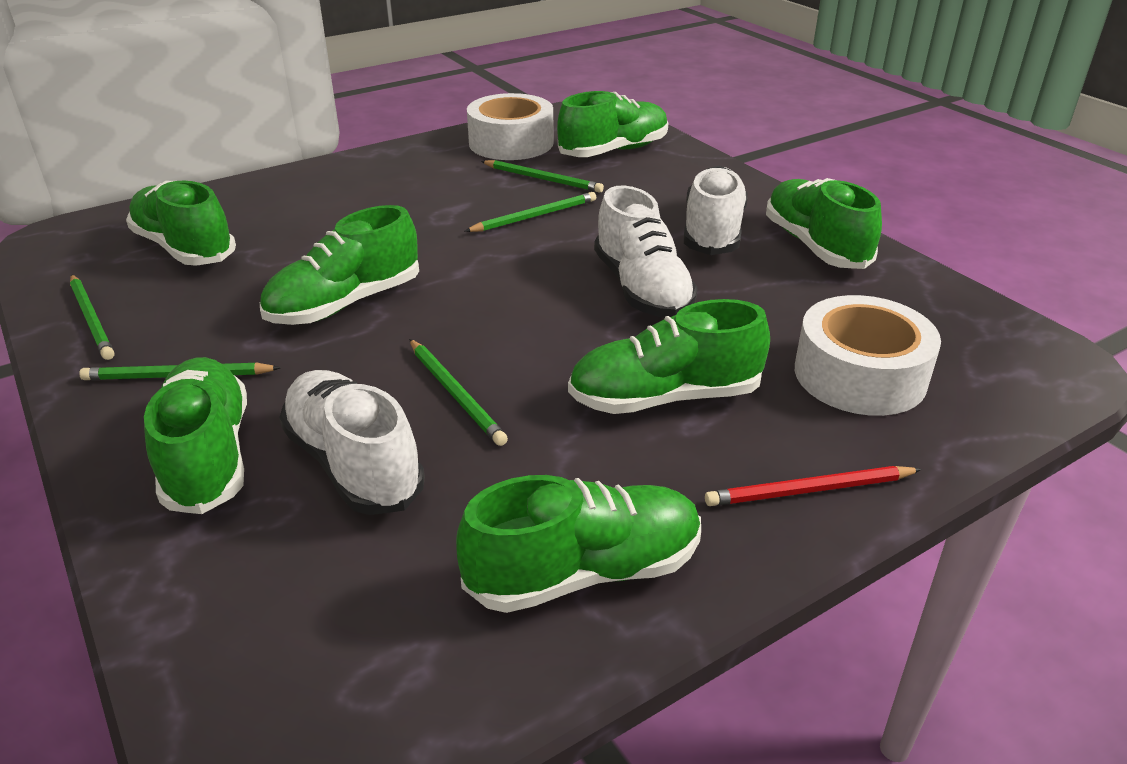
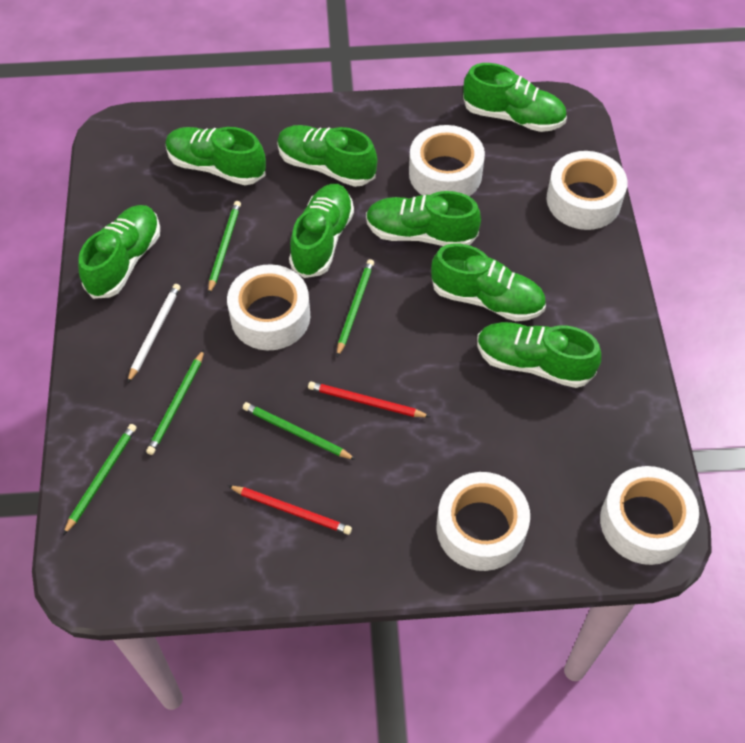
green shoe: 7 -> 8
red pencil: 1 -> 2
white pencil: 0 -> 1
white shoe: 3 -> 0
white tape: 2 -> 5

